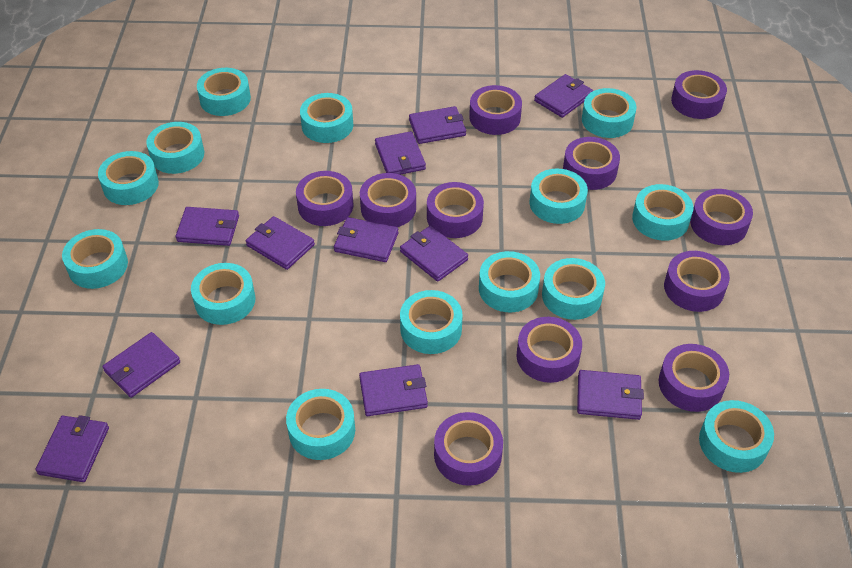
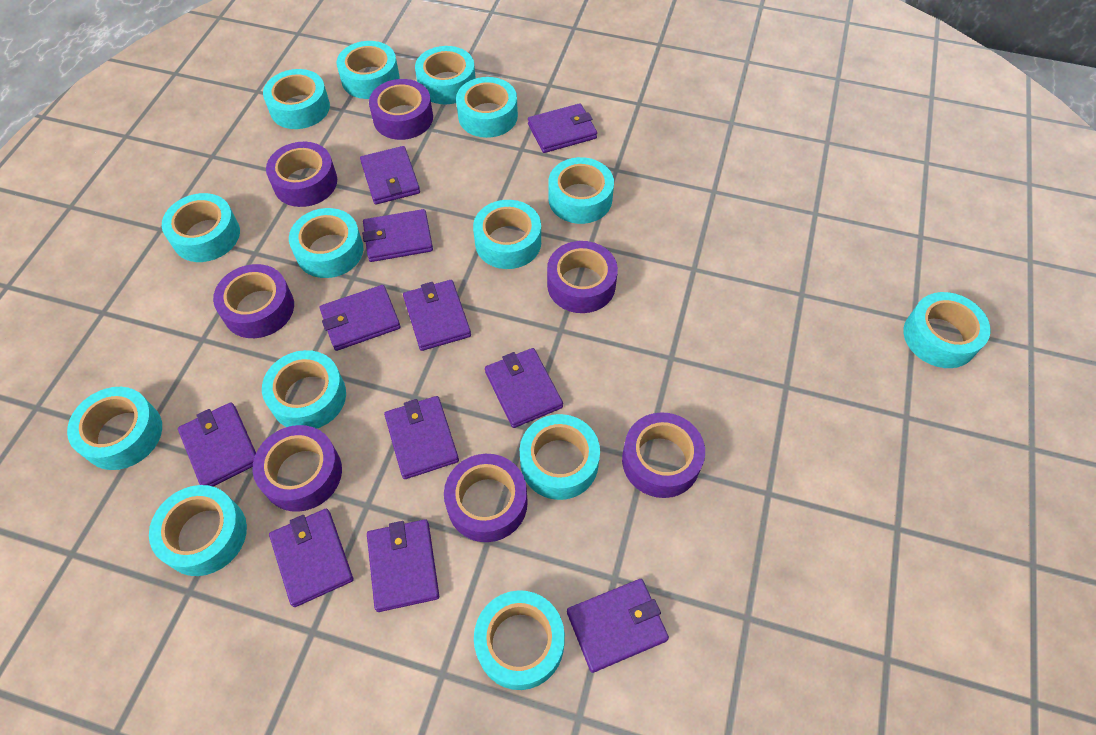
purple tape: 11 -> 7

